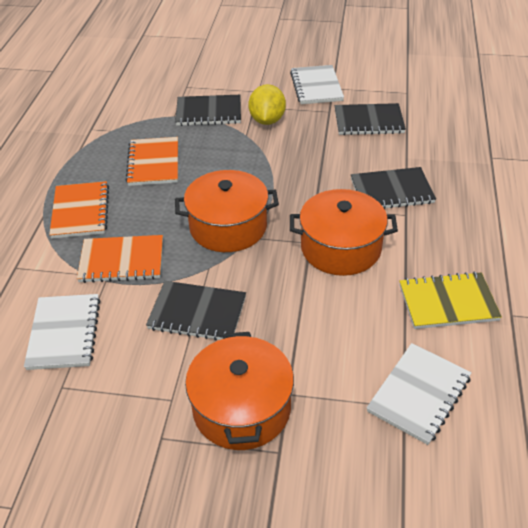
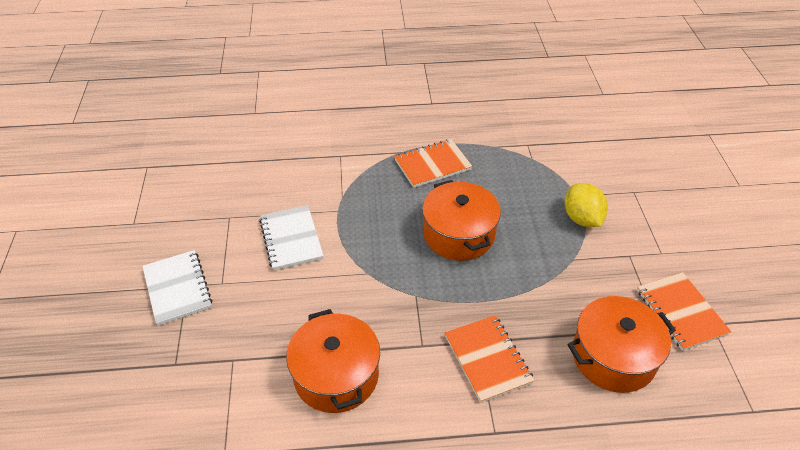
black notebook: 4 -> 0
white notebook: 3 -> 2
yellow notebook: 1 -> 0

